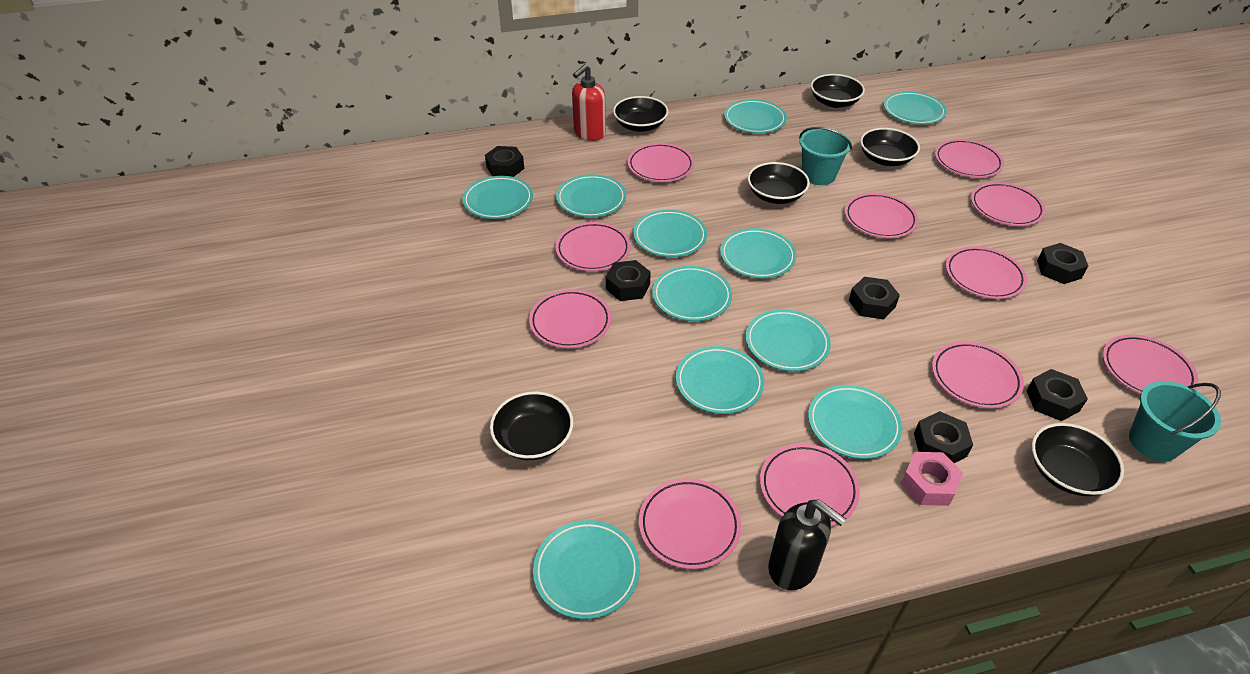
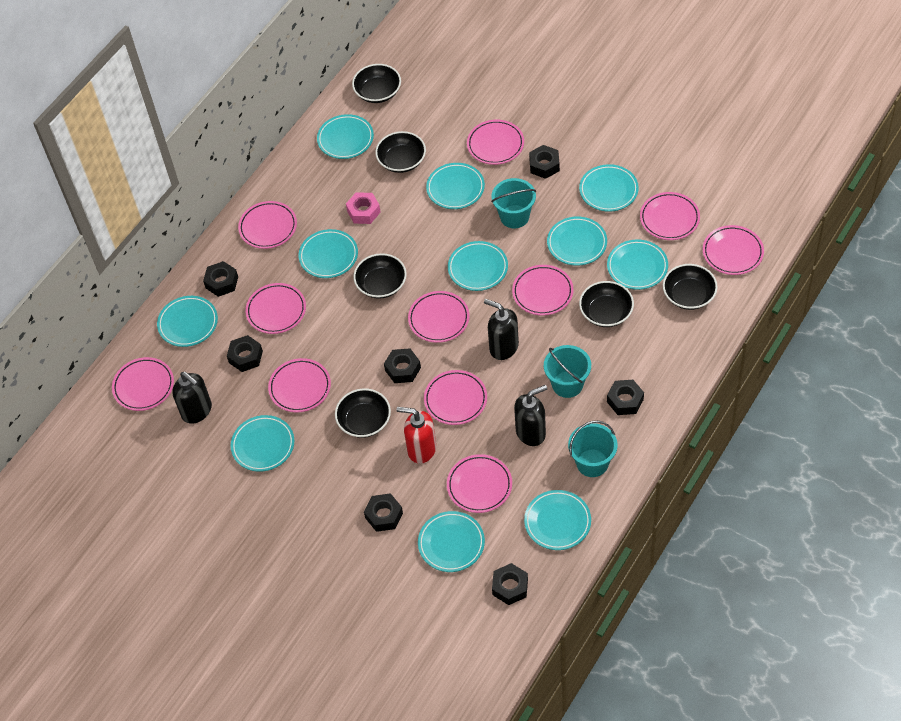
black nut: 6 -> 7
black soap dispenser: 1 -> 3
turquoise bucket: 2 -> 3

